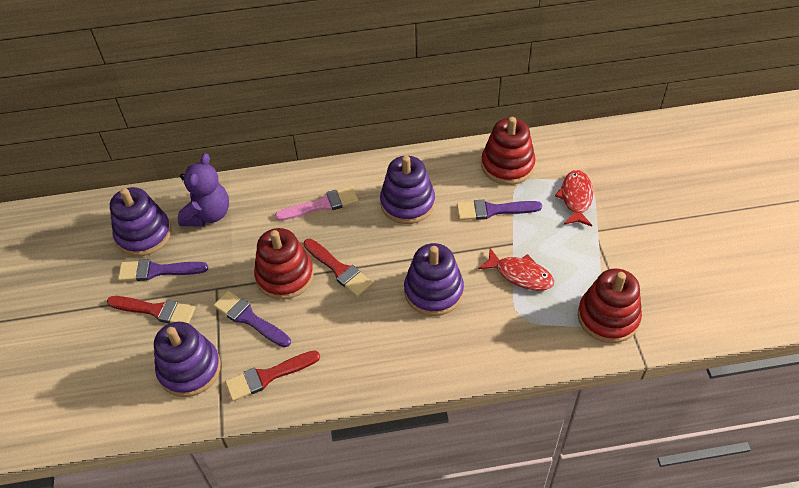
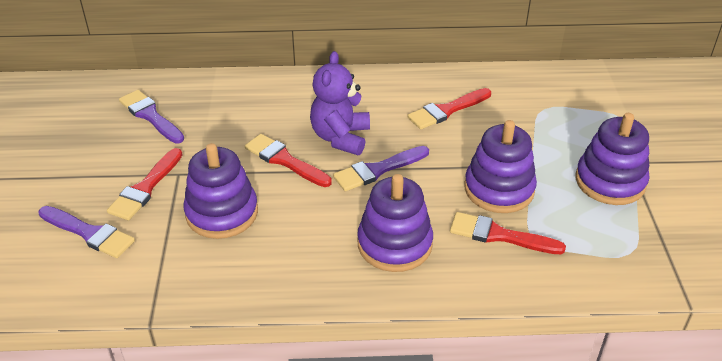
pink brush: 1 -> 0
red brush: 3 -> 4
red fish: 2 -> 0
red stacking toy: 3 -> 0

